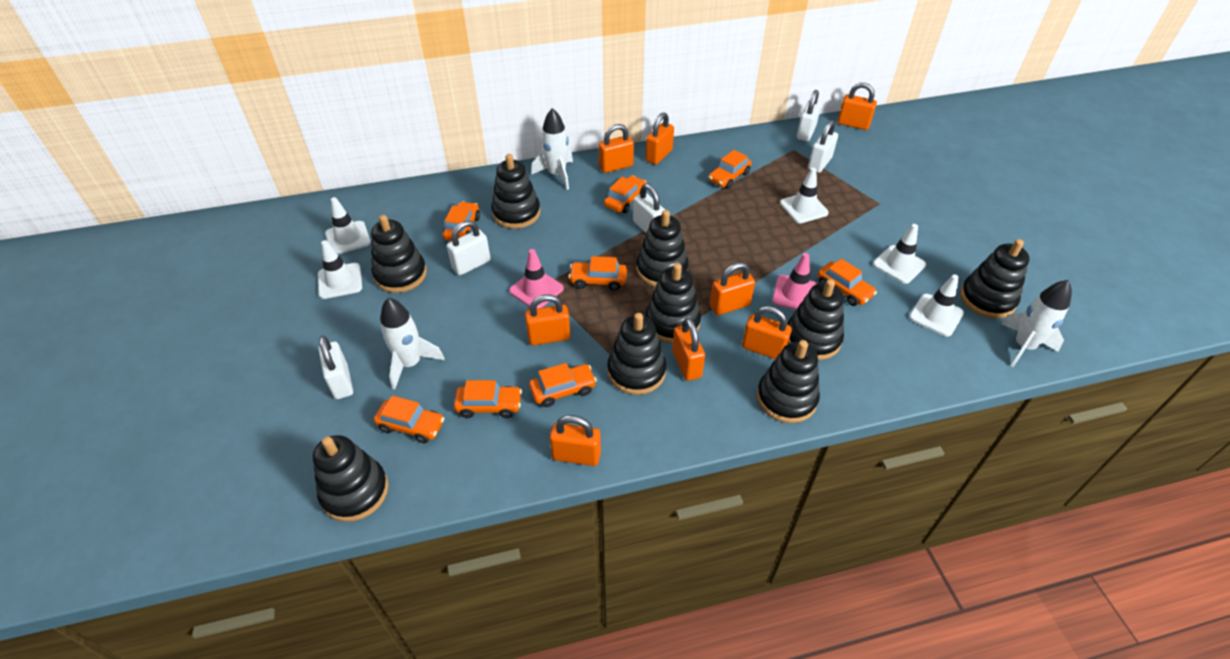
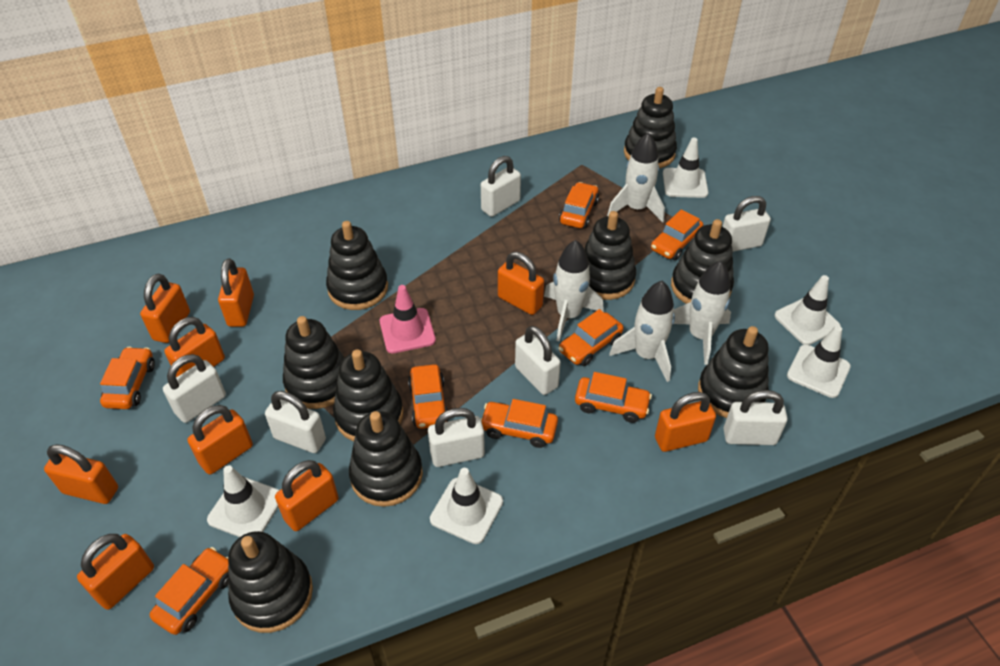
orange padlock: 8 -> 9
pink traffic cone: 2 -> 1
white padlock: 5 -> 7
white rocket: 3 -> 4

